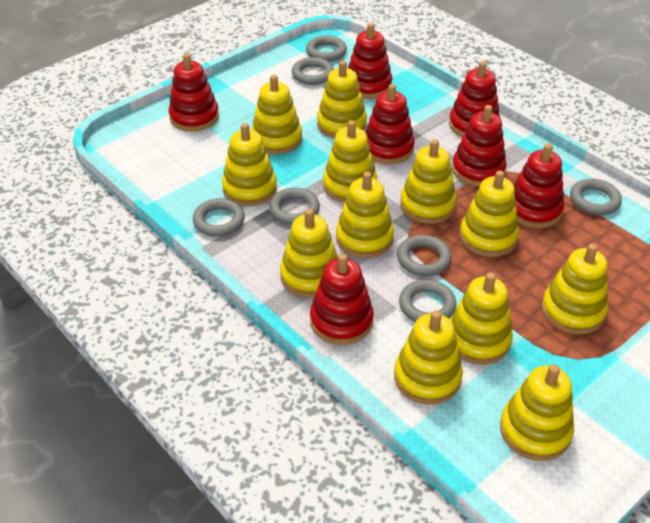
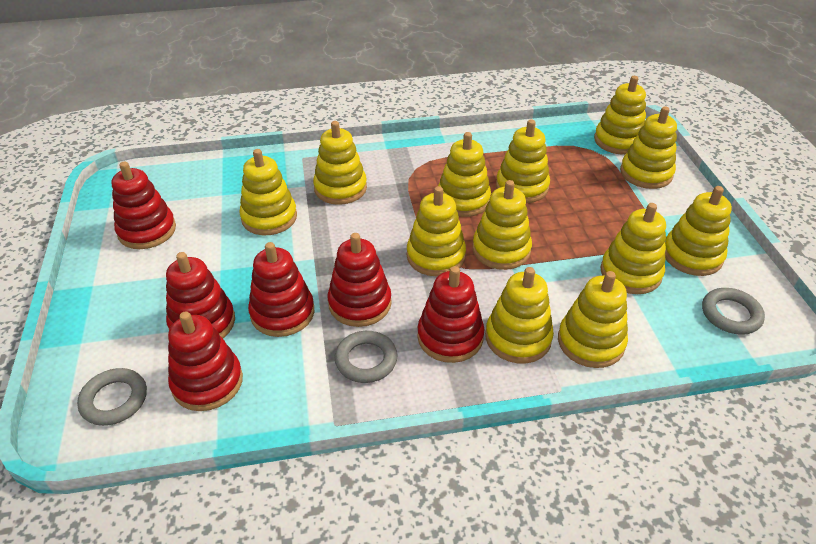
grey ring: 7 -> 3
red stacking toy: 7 -> 6

